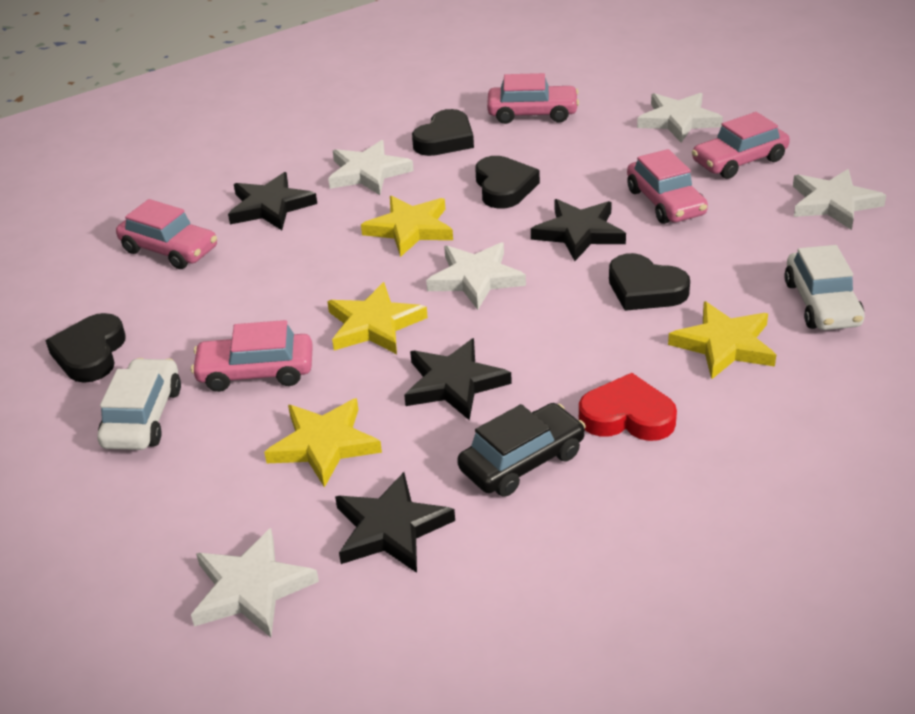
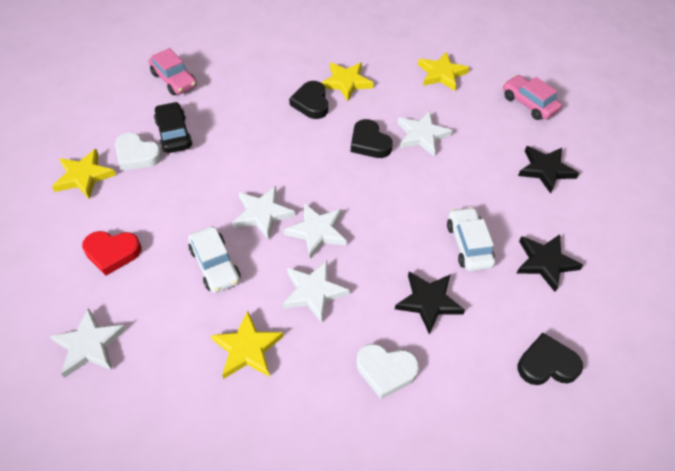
black heart: 4 -> 3
black star: 4 -> 3
pink car: 5 -> 2
white heart: 0 -> 2

